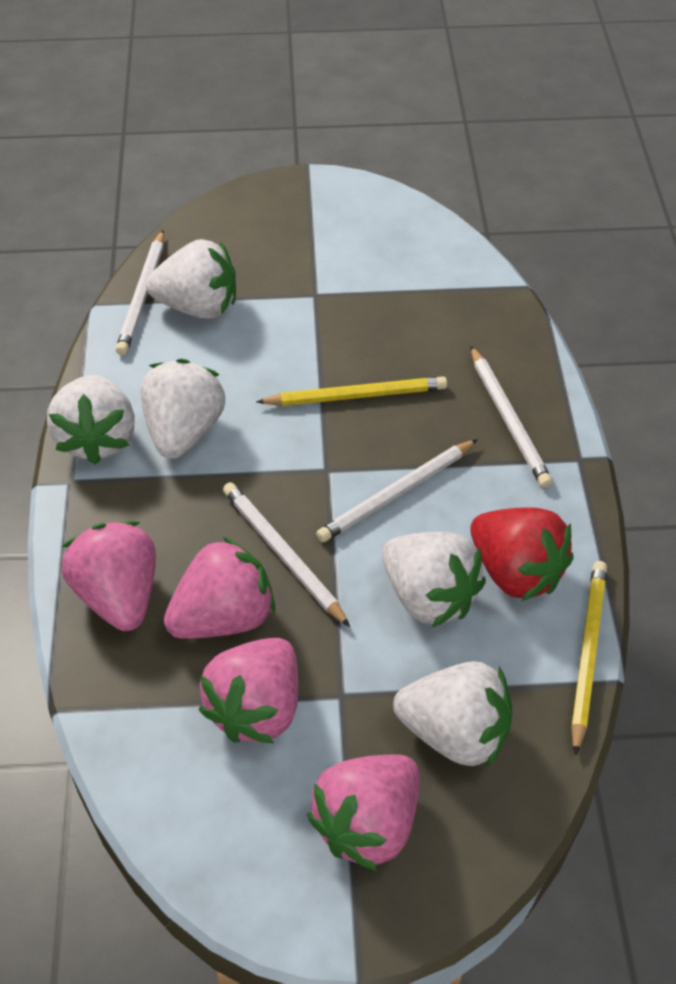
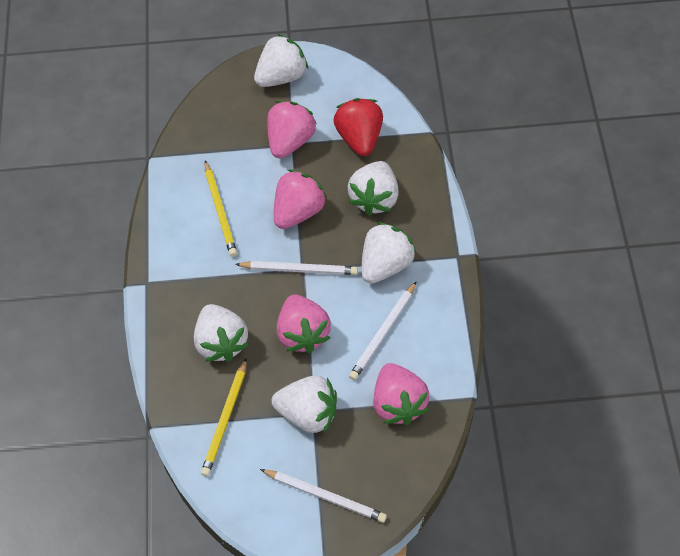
white pencil: 4 -> 3

